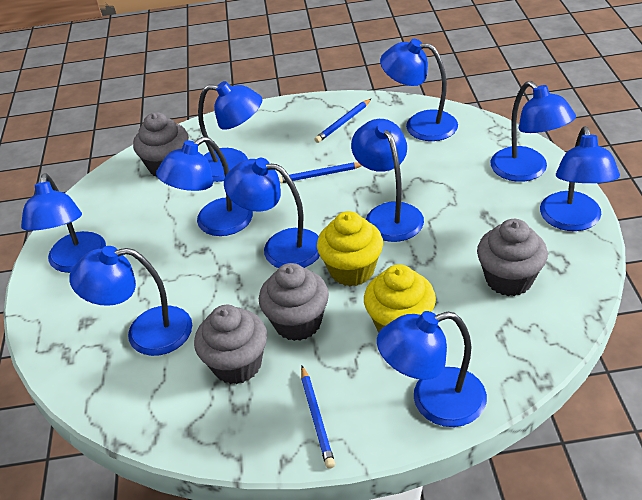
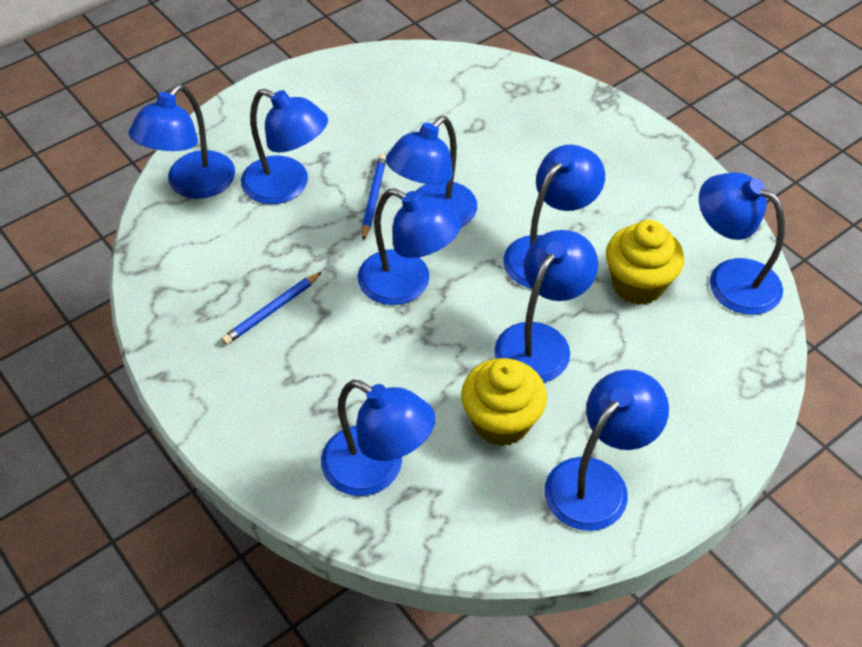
blue lamp: 10 -> 9
blue pencil: 3 -> 2
grey cupcake: 4 -> 0

